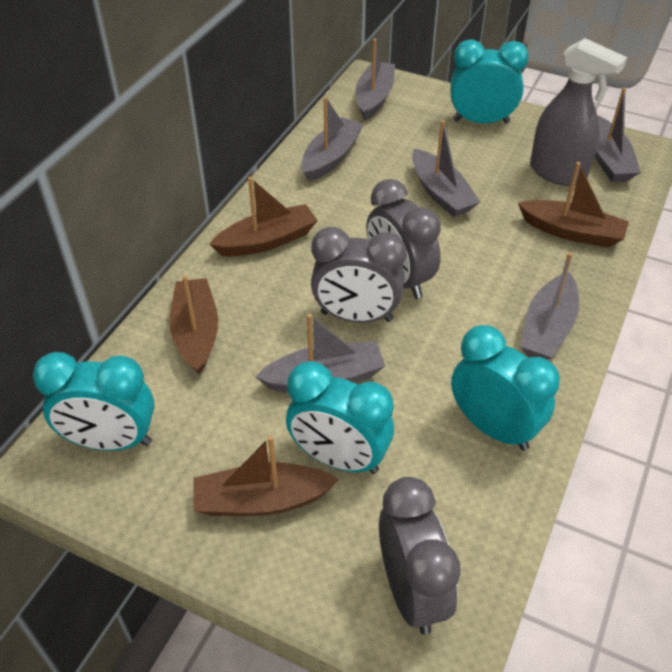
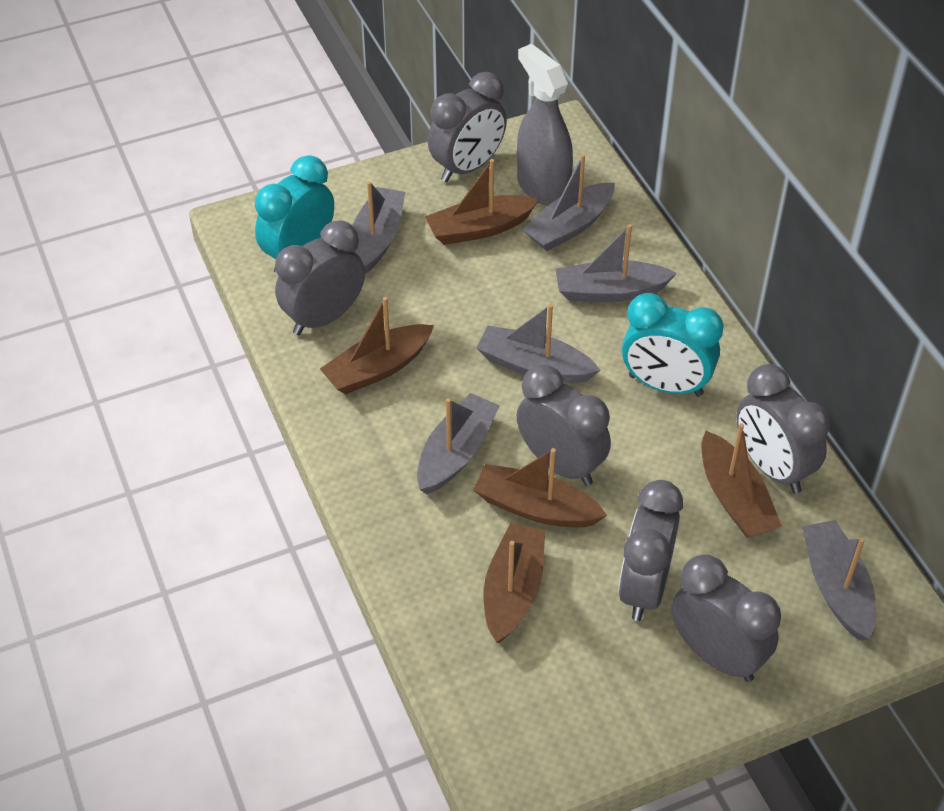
brown boat: 4 -> 5
grey clock: 3 -> 6
turquoise clock: 4 -> 2

